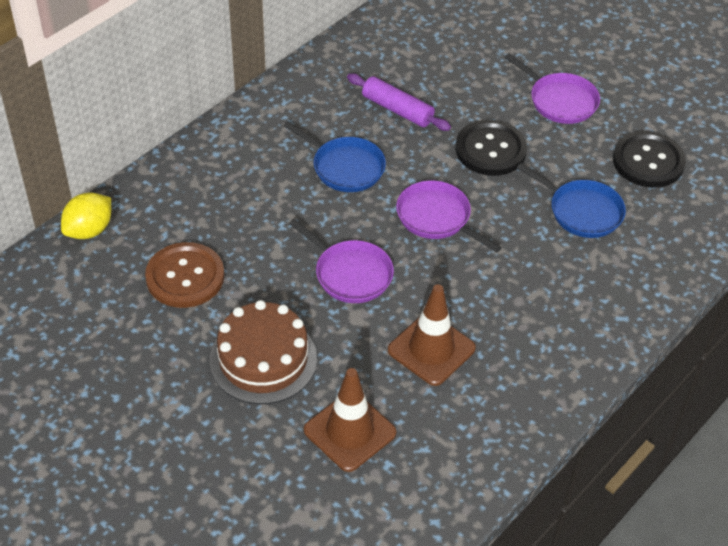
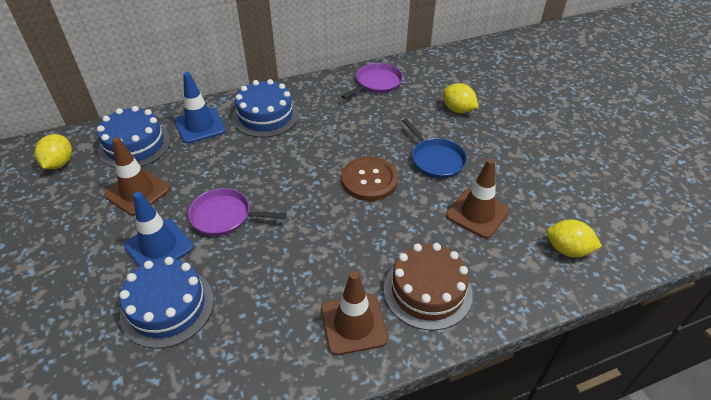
black button: 2 -> 0
blue cake: 0 -> 3
blue pan: 2 -> 1
blue traffic cone: 0 -> 2
brown traffic cone: 2 -> 3
purple pan: 3 -> 2
purple rolling pin: 1 -> 0
yellow lemon: 1 -> 3

